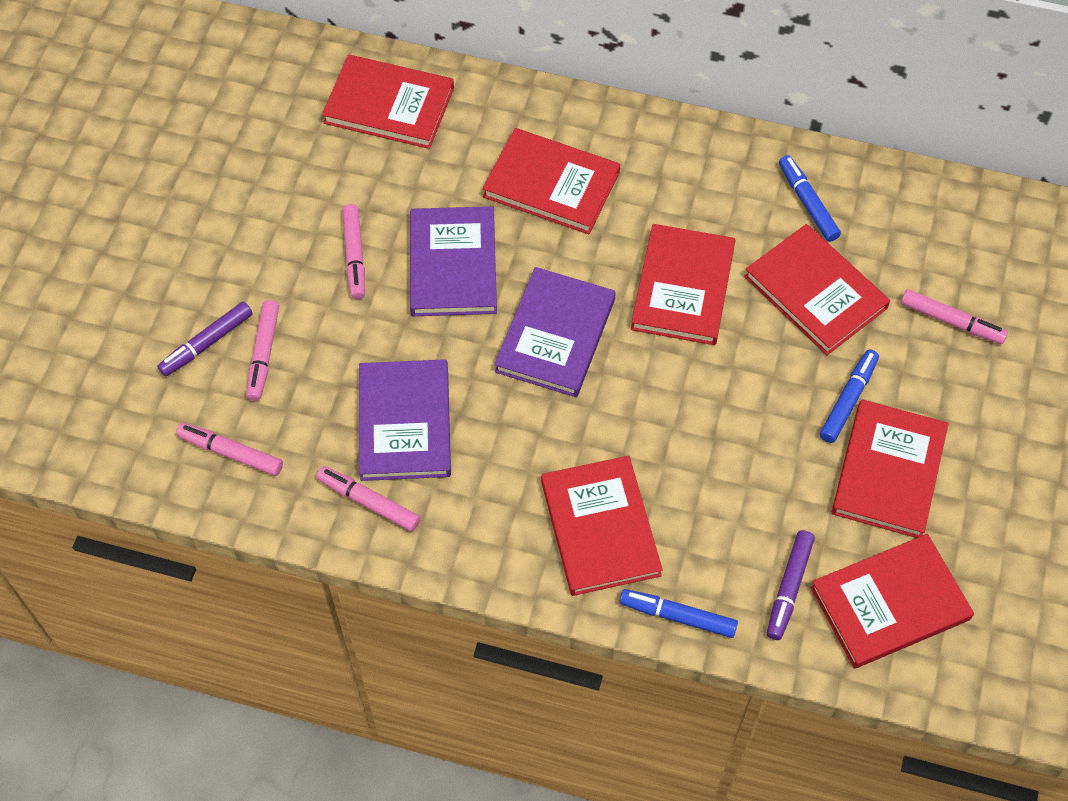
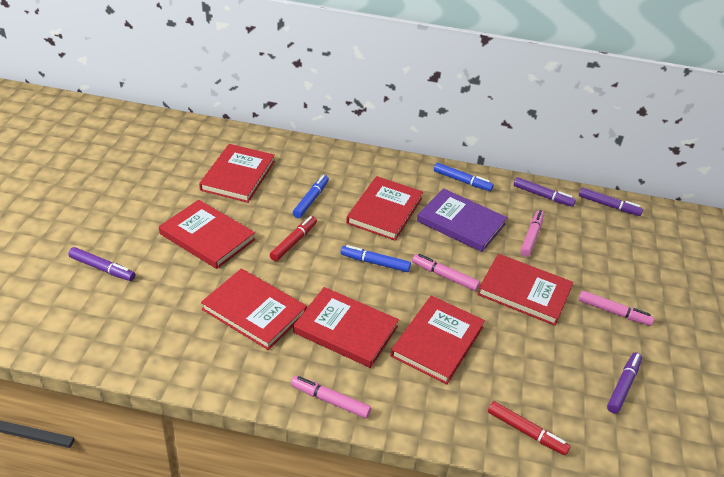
pink marker: 5 -> 4
purple book: 3 -> 1
purple marker: 2 -> 4
red marker: 0 -> 2

